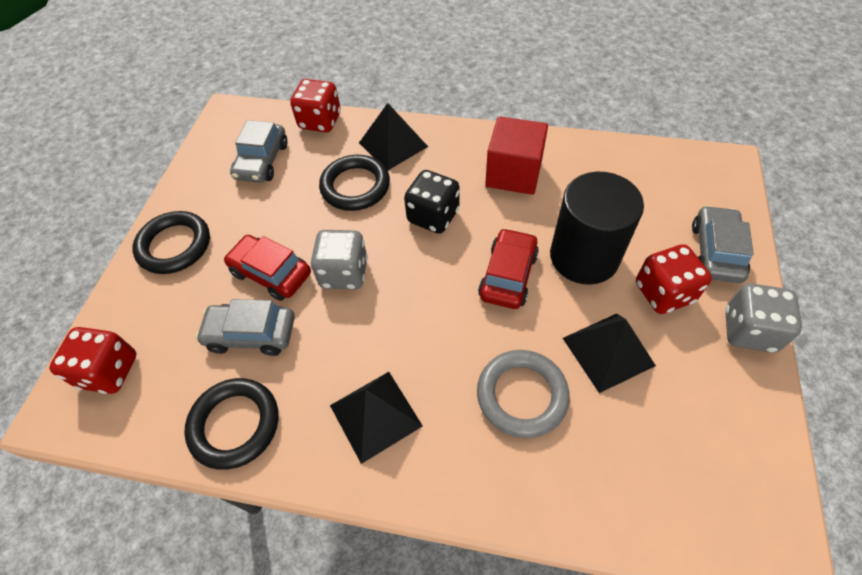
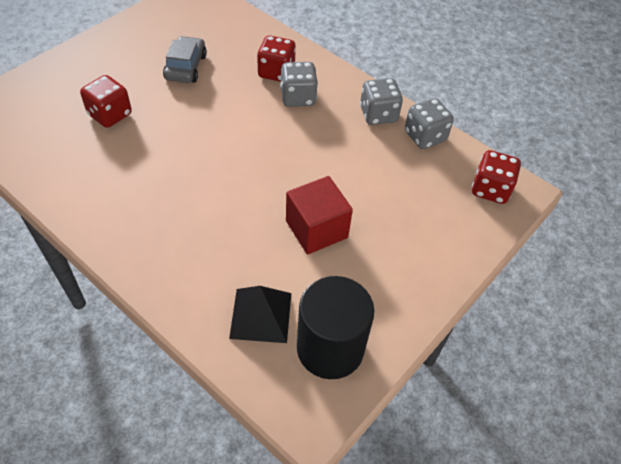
black dice: 1 -> 0
black pyramid: 3 -> 1
black ring: 3 -> 0
grey car: 3 -> 1
grey dice: 2 -> 3
grey ring: 1 -> 0
red car: 2 -> 0

